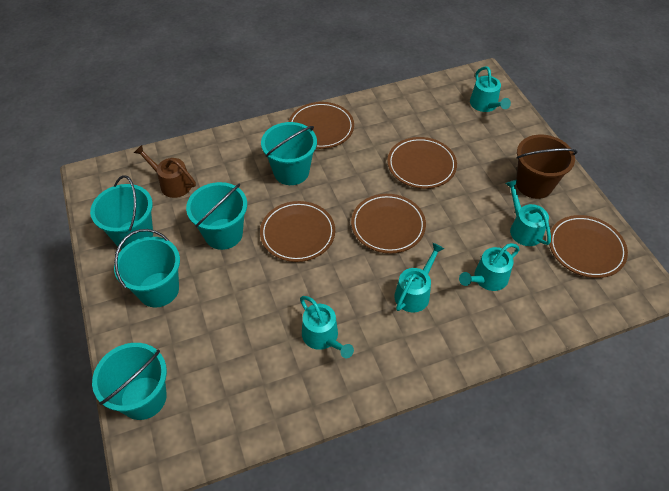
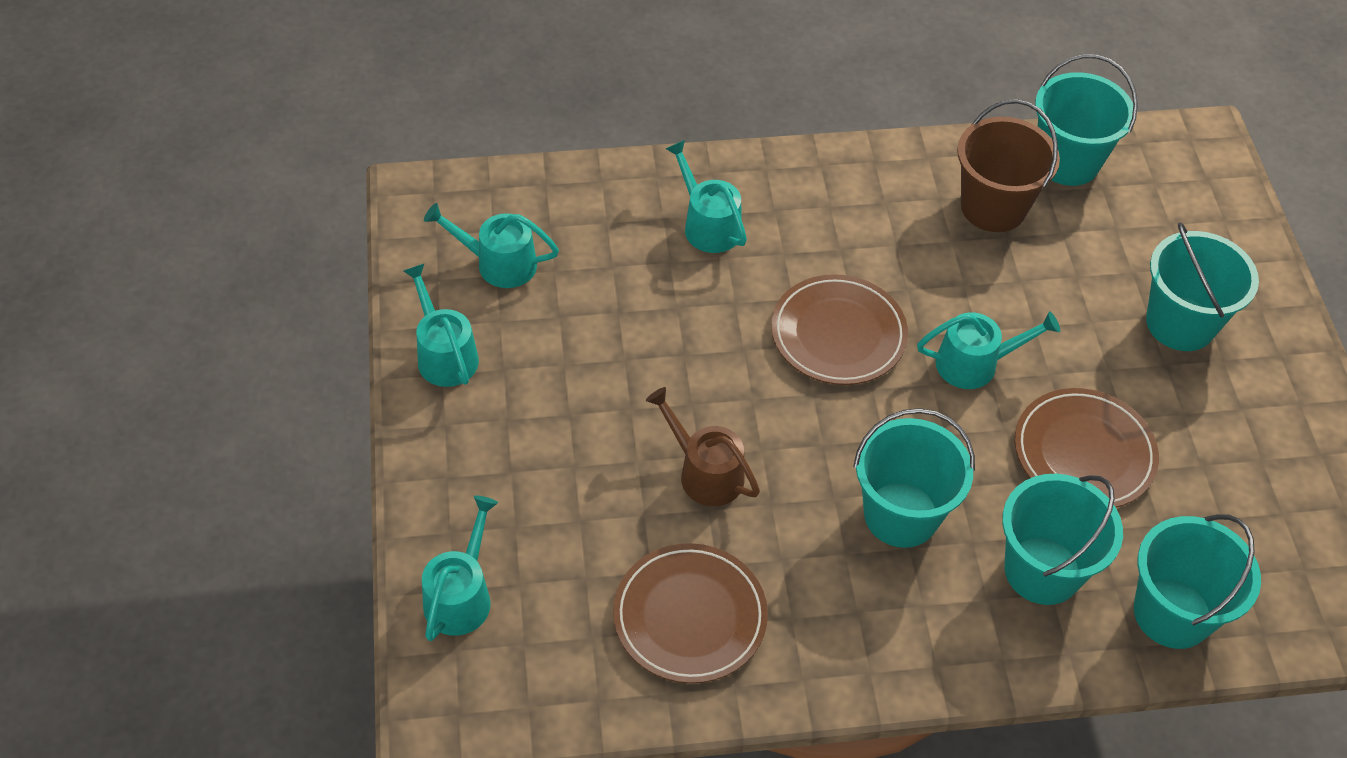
brown plate: 5 -> 3

